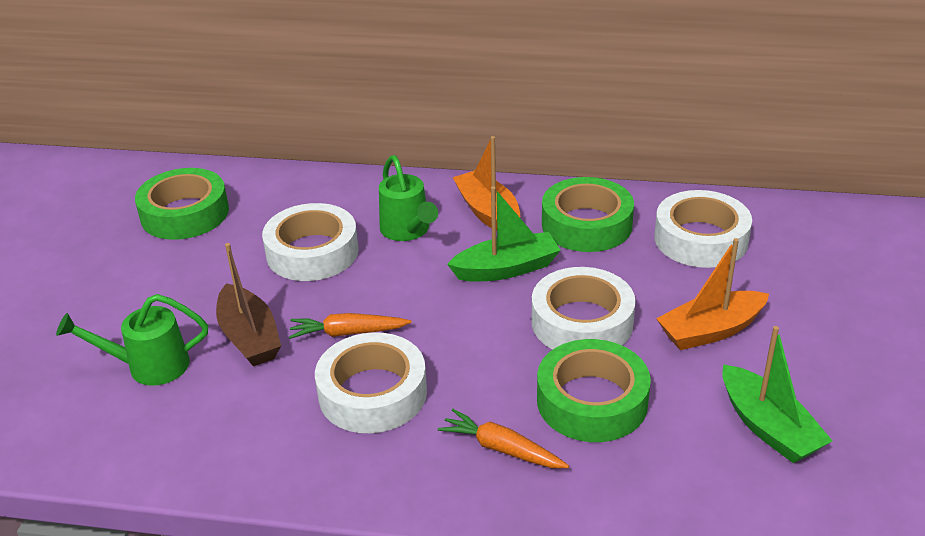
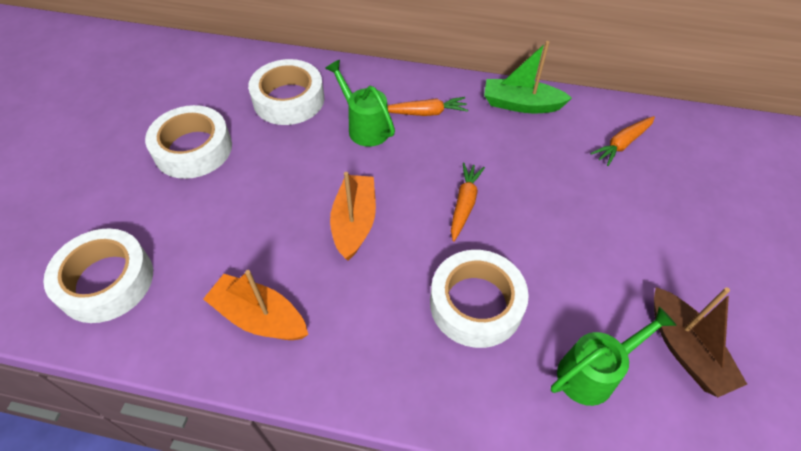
green boat: 2 -> 1
green tape: 3 -> 0
orange carrot: 2 -> 3

